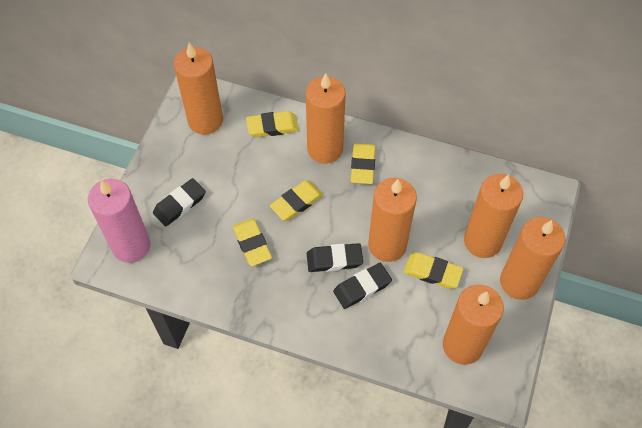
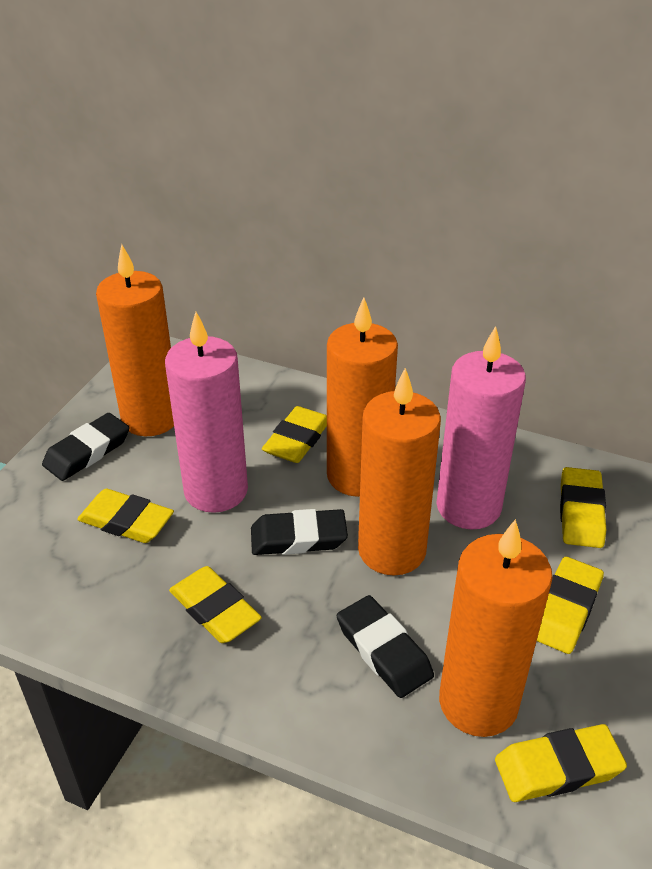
orange candle: 6 -> 4
pink candle: 1 -> 2
yellow eraser: 5 -> 6

